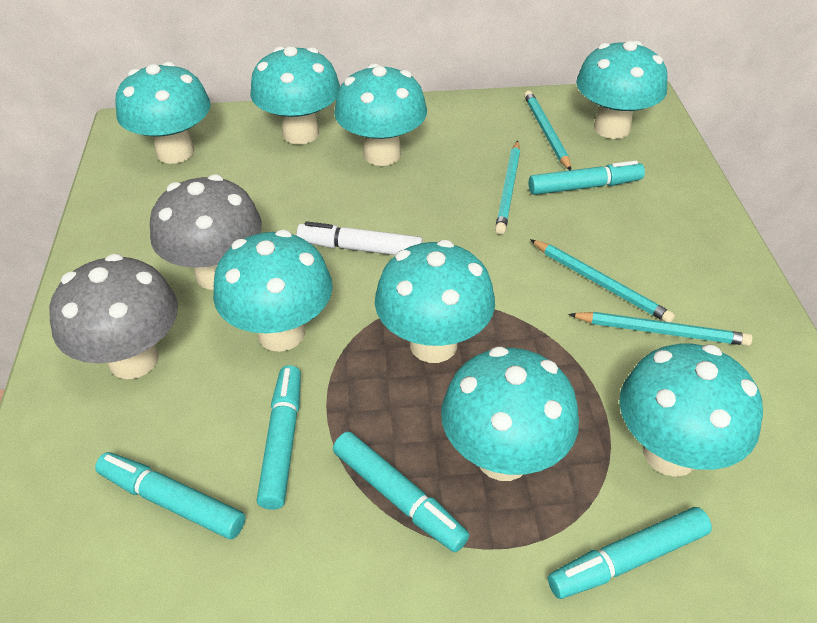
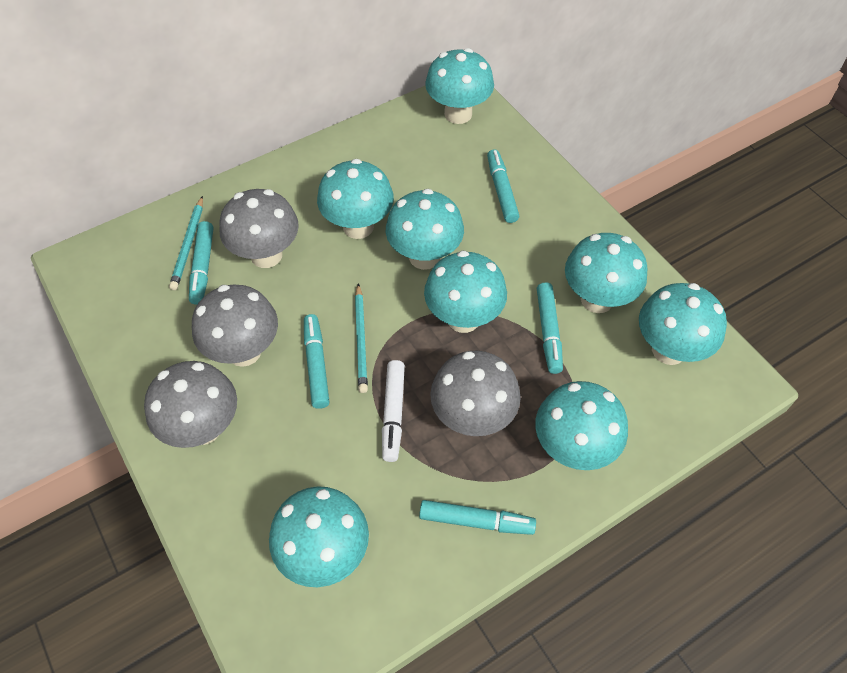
grey mushroom: 2 -> 4
turquoise pencil: 4 -> 2

